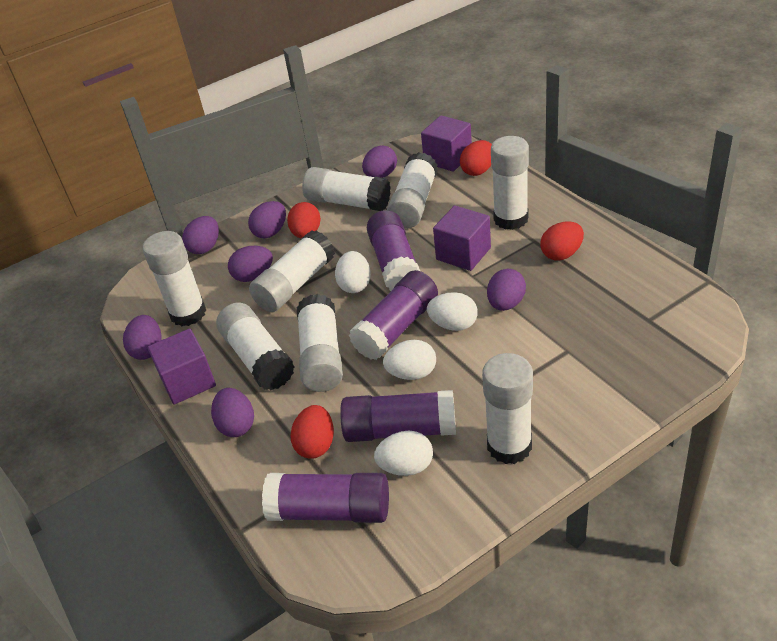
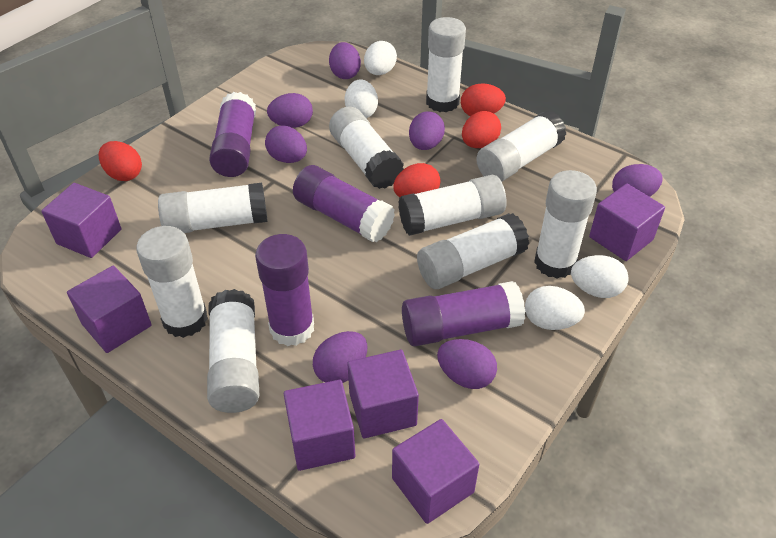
purple cube: 3 -> 6
white glue stick: 8 -> 9

